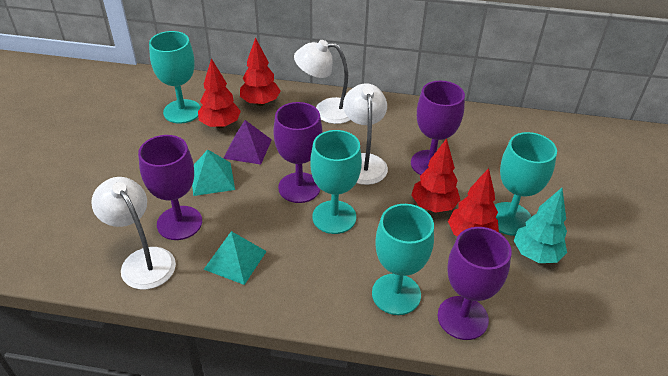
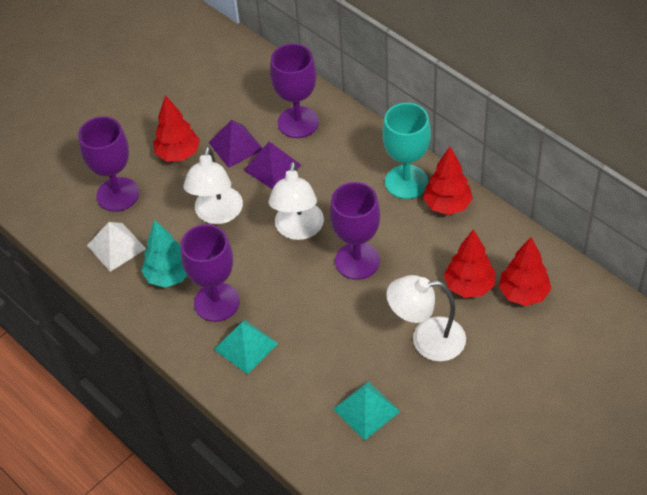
purple pyramid: 1 -> 2
turquoise goblet: 4 -> 1
white pyramid: 0 -> 1

